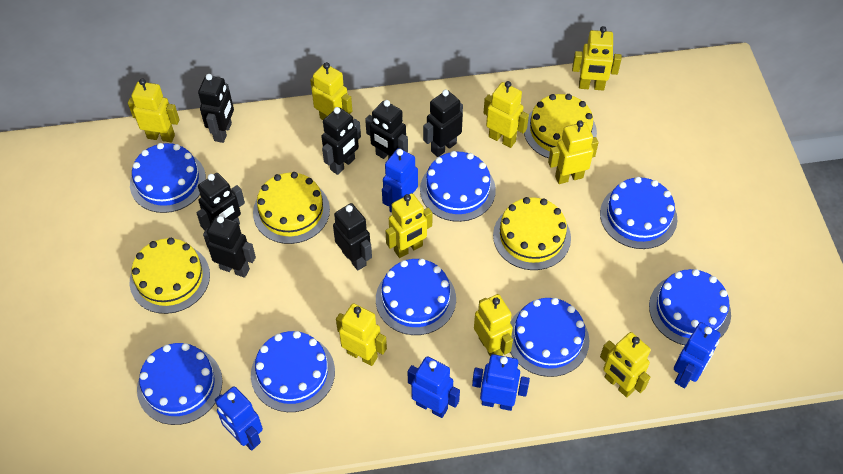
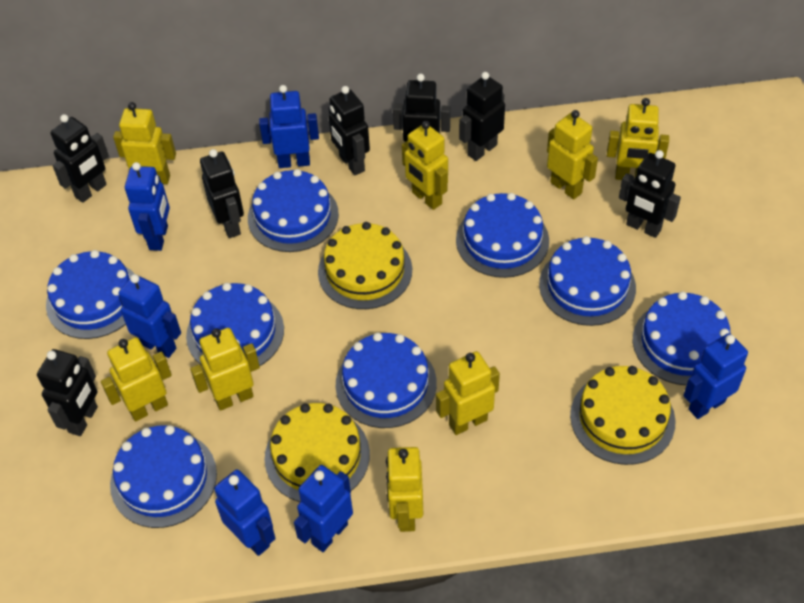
blue robot: 5 -> 6
yellow cake: 4 -> 3
yellow robot: 9 -> 8

